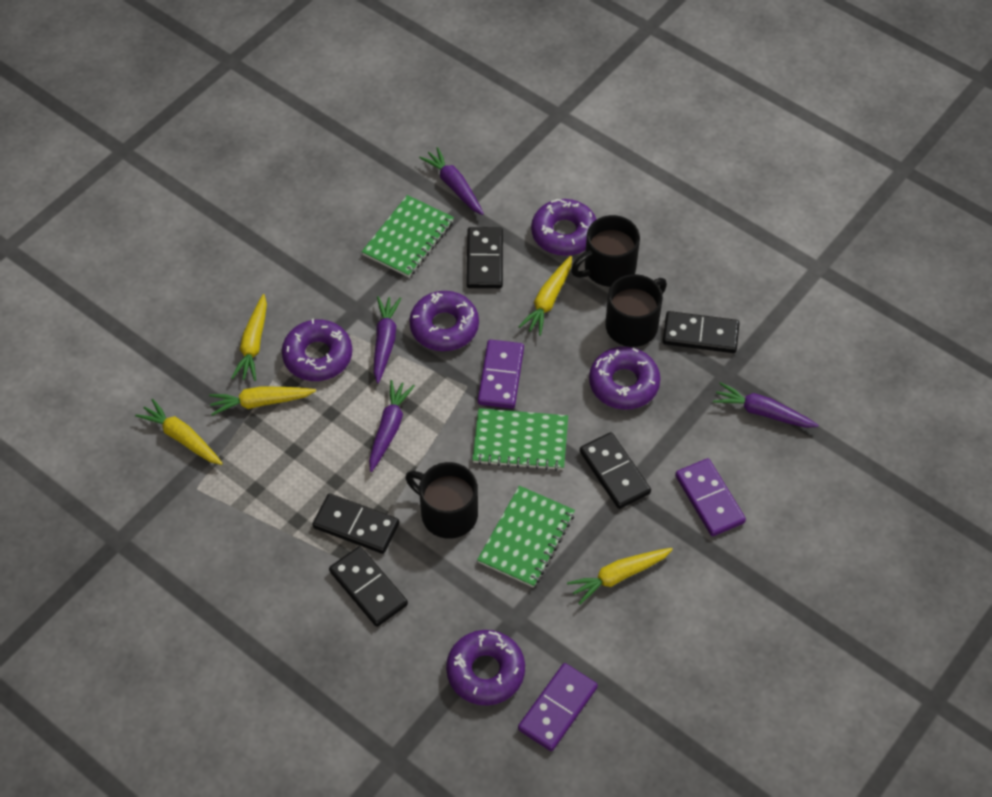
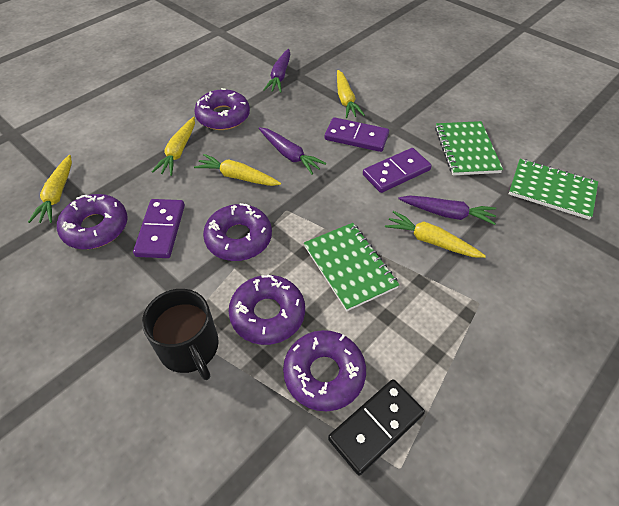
black domino: 5 -> 1
black mug: 3 -> 1
purple carrot: 4 -> 3

